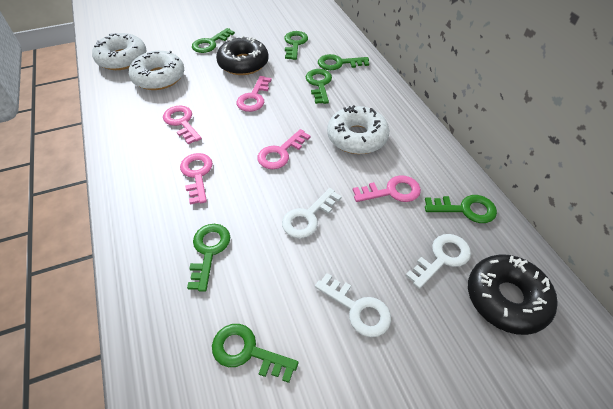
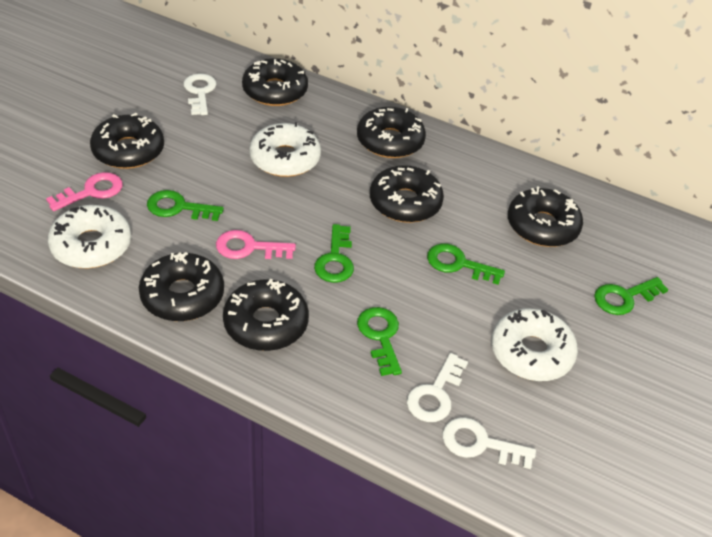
black donut: 2 -> 7
green key: 7 -> 5
pink key: 5 -> 2

